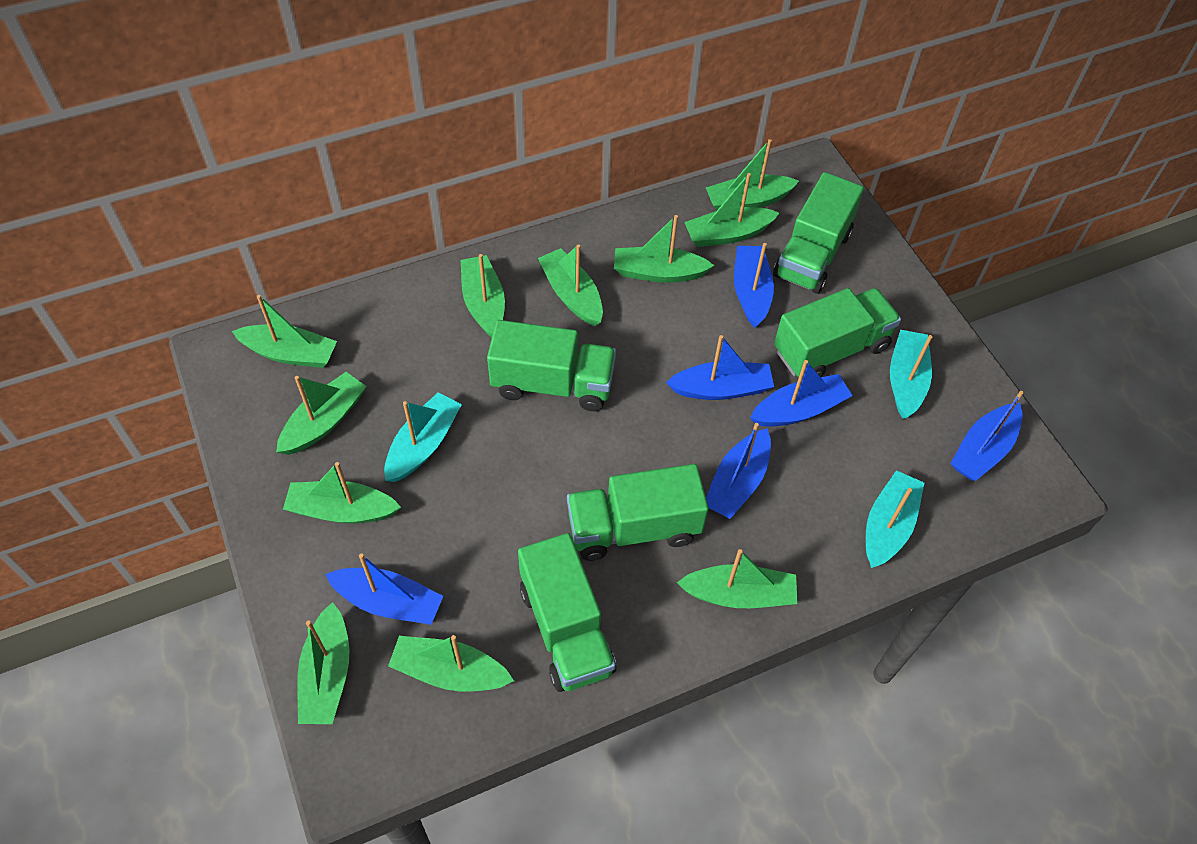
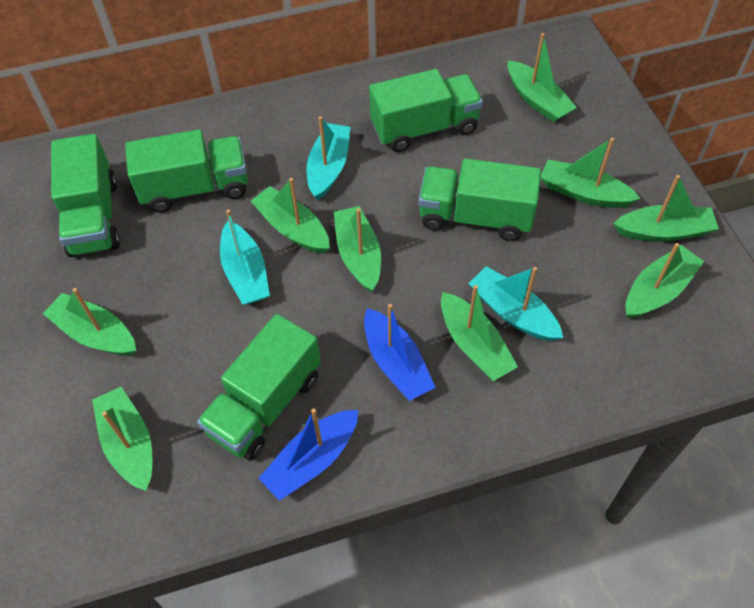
blue boat: 6 -> 2
green boat: 11 -> 9

